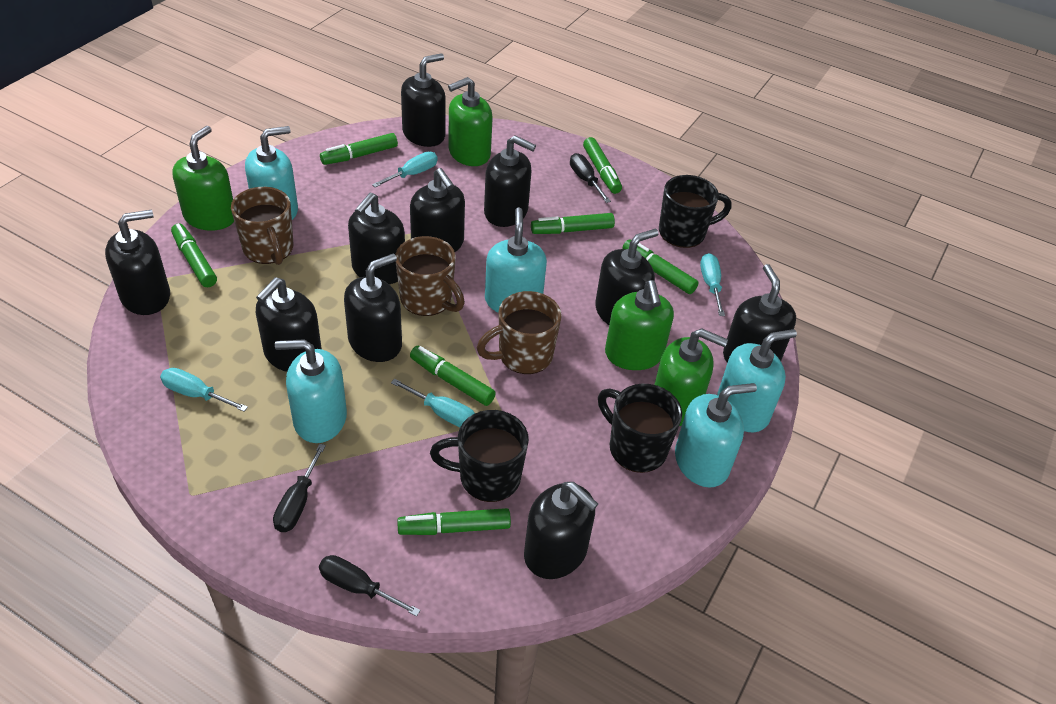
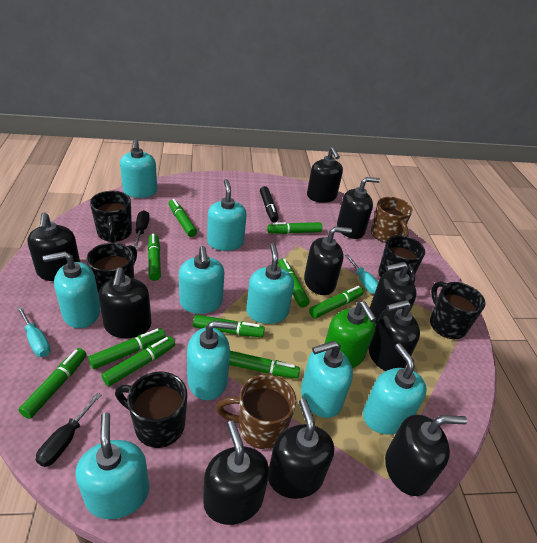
black marker: 0 -> 1
black mug: 3 -> 5
black screwdriver: 3 -> 2
brown mug: 3 -> 2
green marker: 7 -> 10
green soap dispenser: 4 -> 1
turquoise screwdriver: 4 -> 2
turquoise soap dispenser: 5 -> 9

